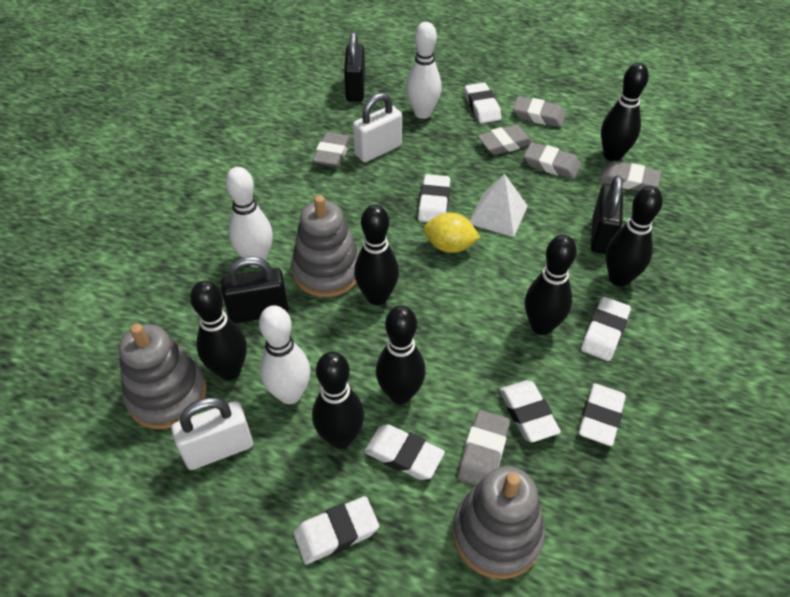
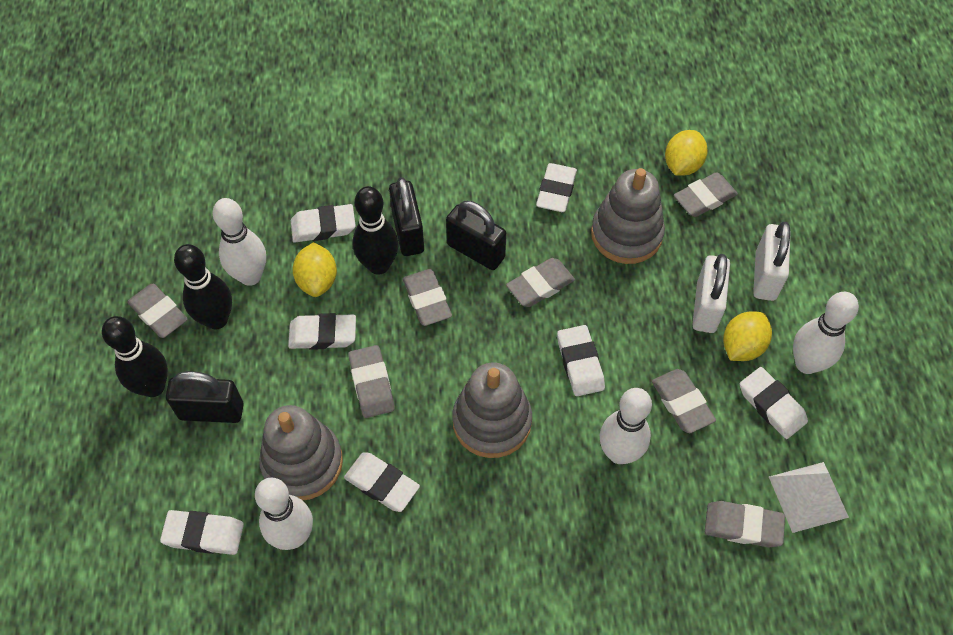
black bowling pin: 7 -> 3
grey eraser: 6 -> 7
white bowling pin: 3 -> 4
yellow lemon: 1 -> 3

